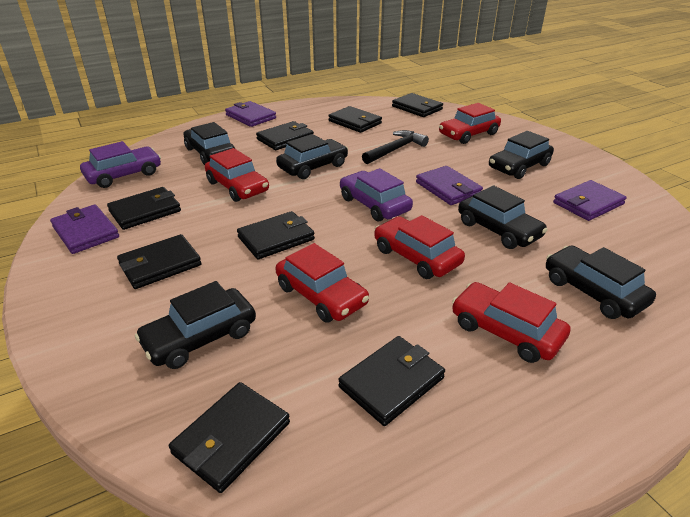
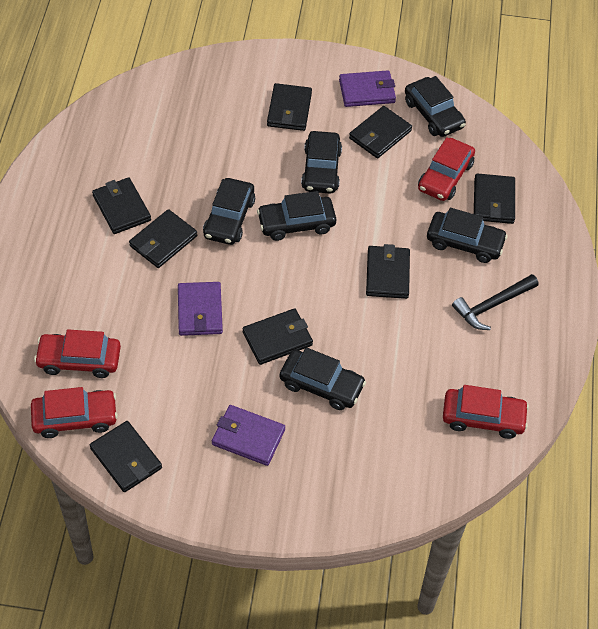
purple car: 2 -> 0
purple wallet: 4 -> 3
red car: 5 -> 4

